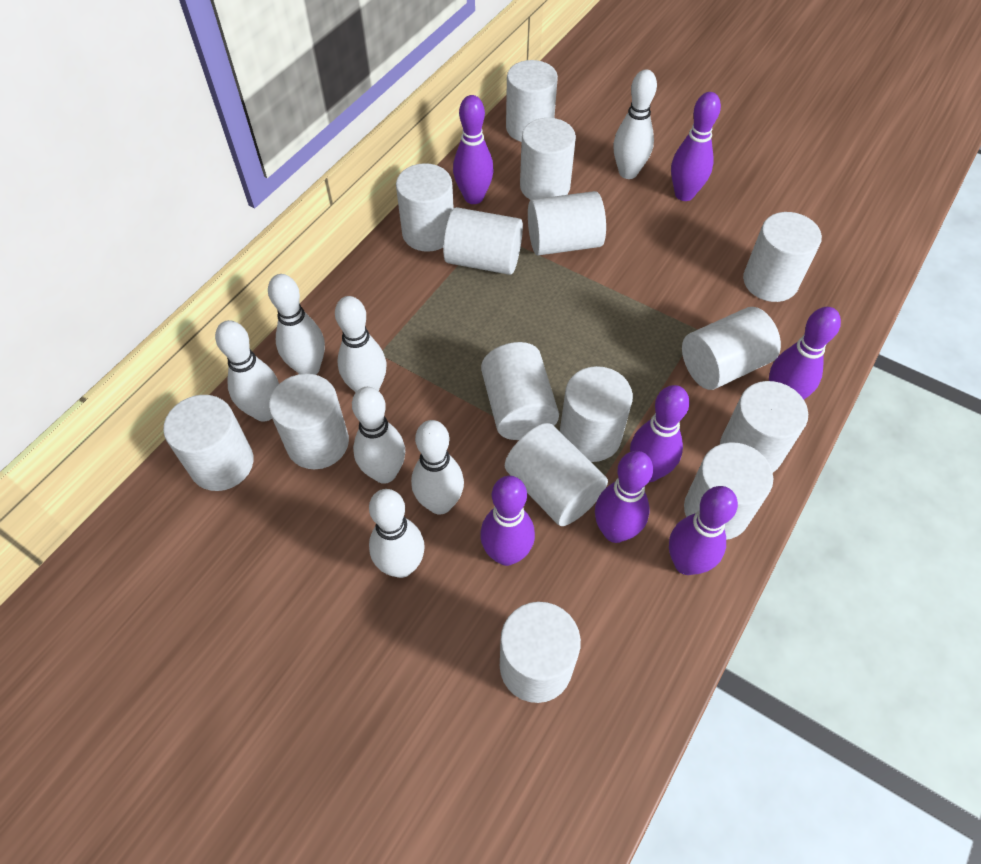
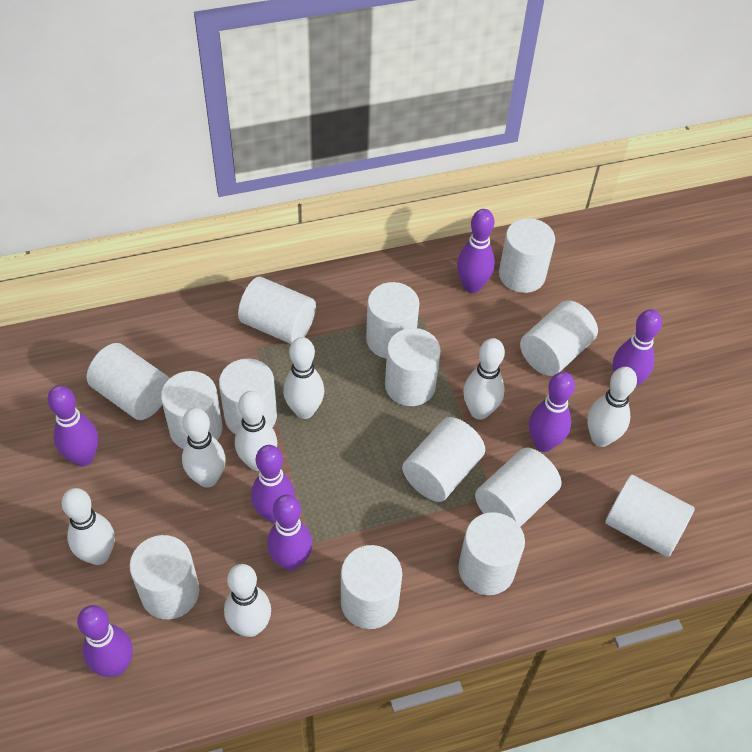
white cylinder: 15 -> 14

